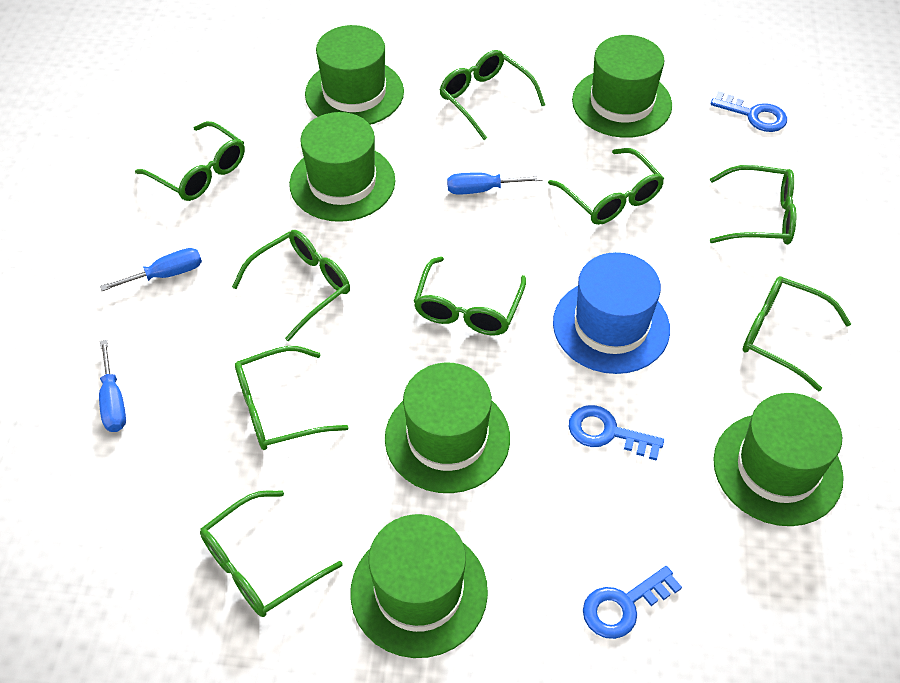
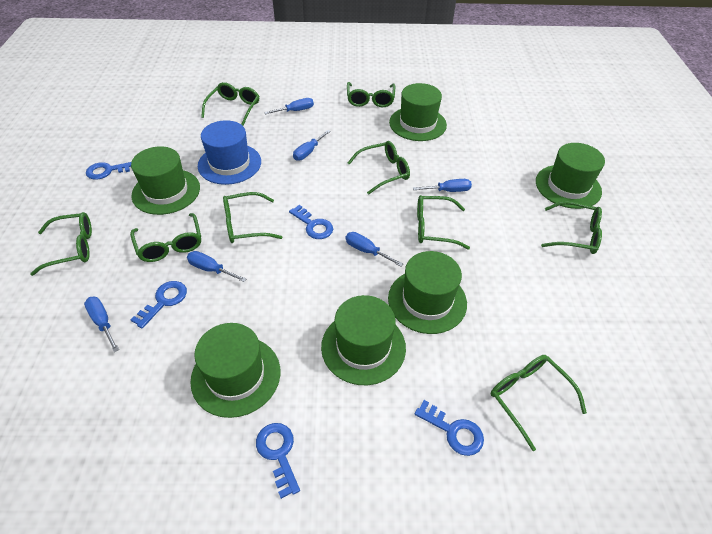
blue key: 3 -> 5
blue screwdriver: 3 -> 6

